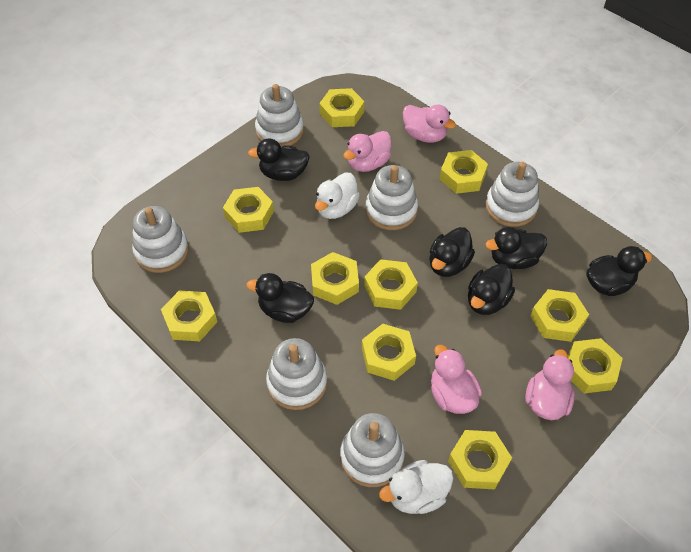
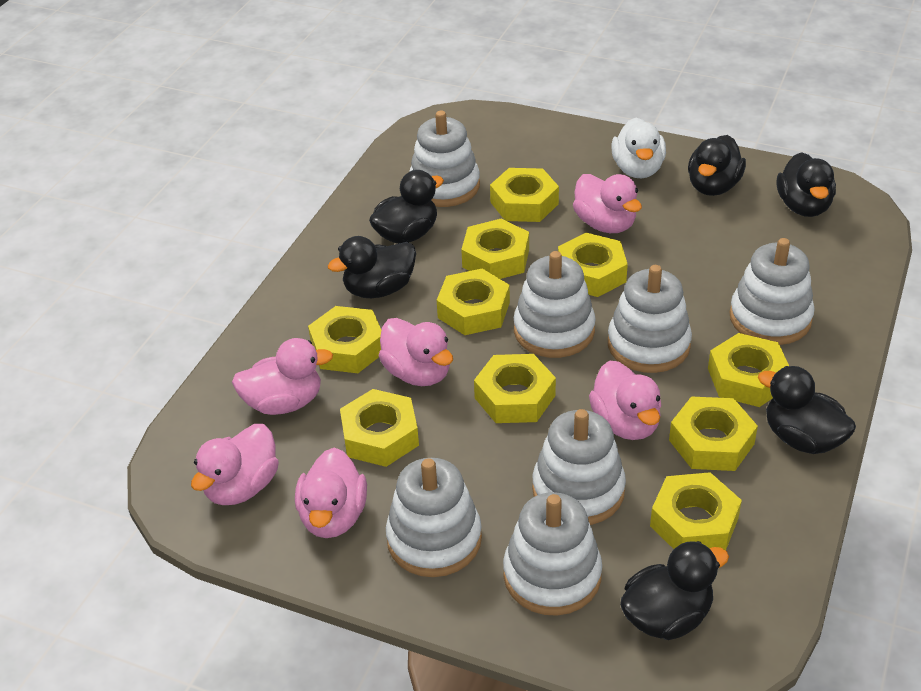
pink duck: 4 -> 6
white duck: 2 -> 1
white stacking toy: 6 -> 7

